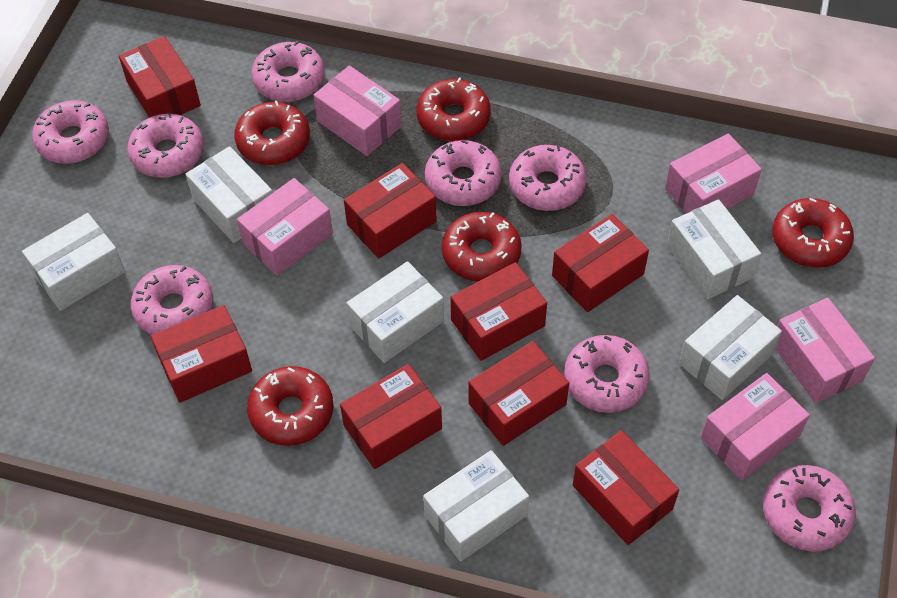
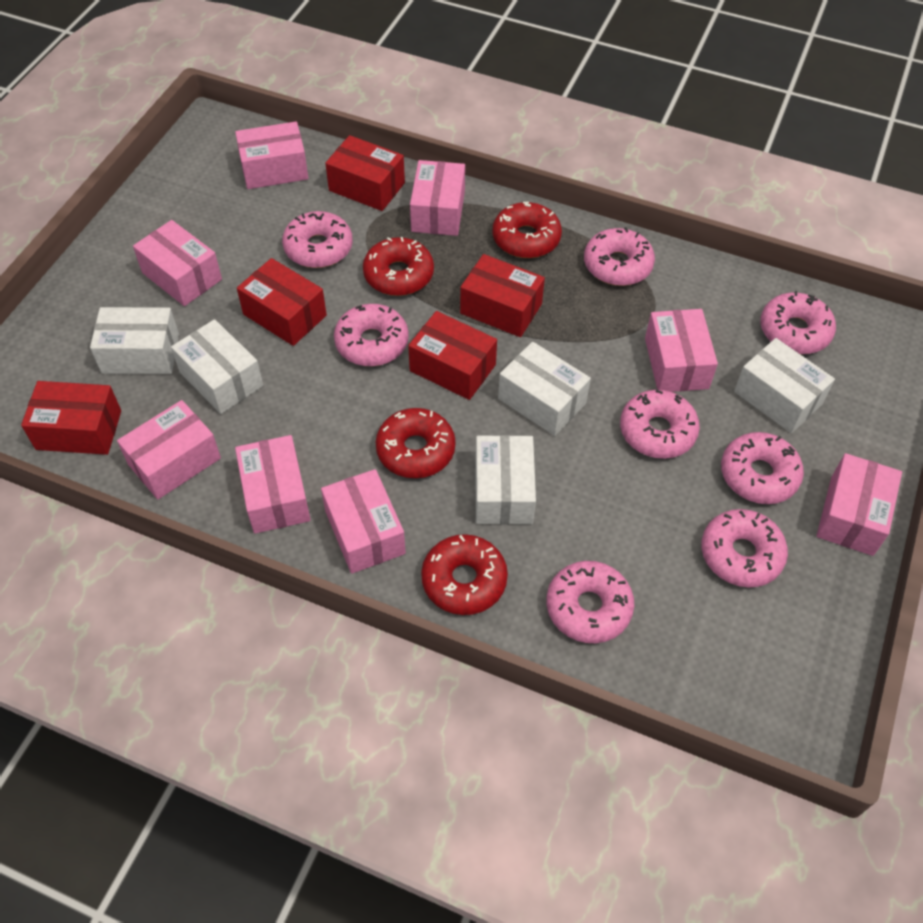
pink box: 5 -> 8
red box: 8 -> 5
red donut: 5 -> 4
white box: 6 -> 5

